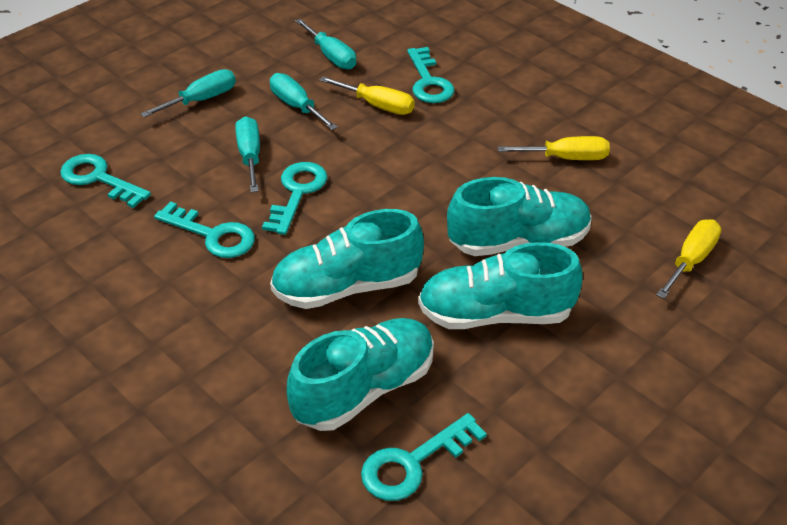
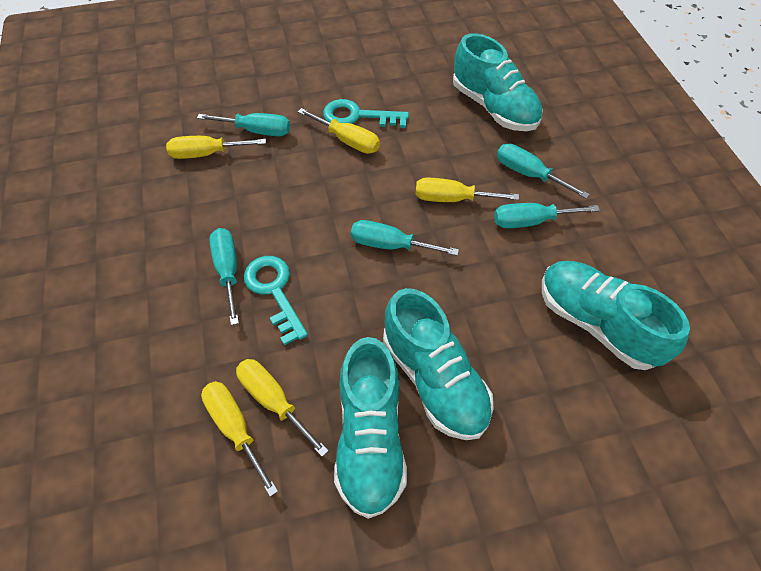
turquoise key: 5 -> 2
turquoise screwdriver: 4 -> 5
yellow screwdriver: 3 -> 5

